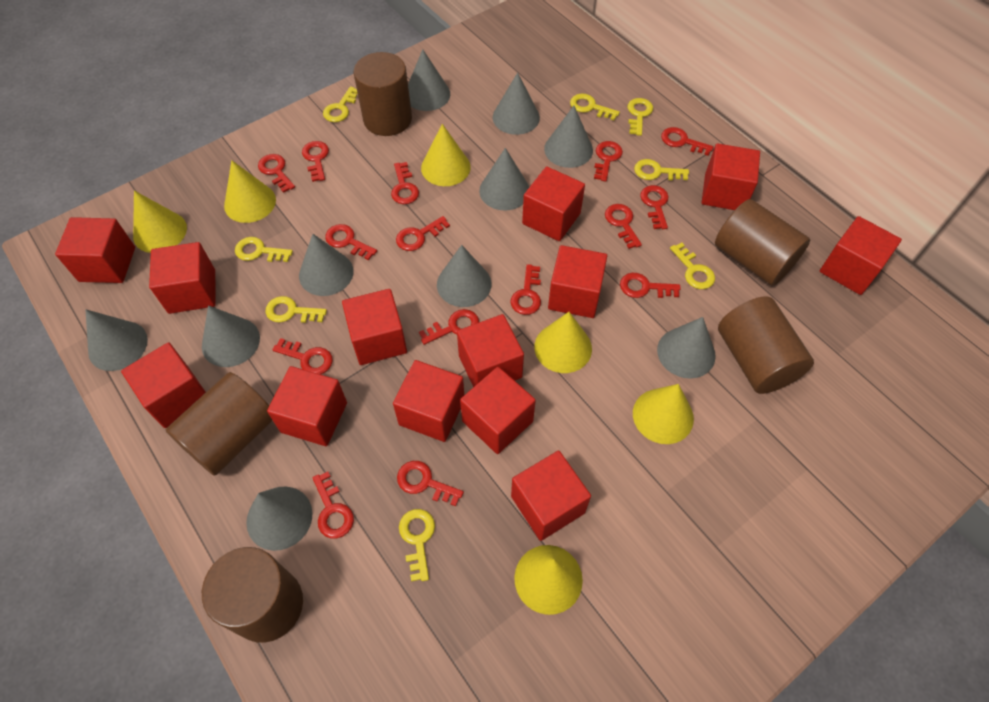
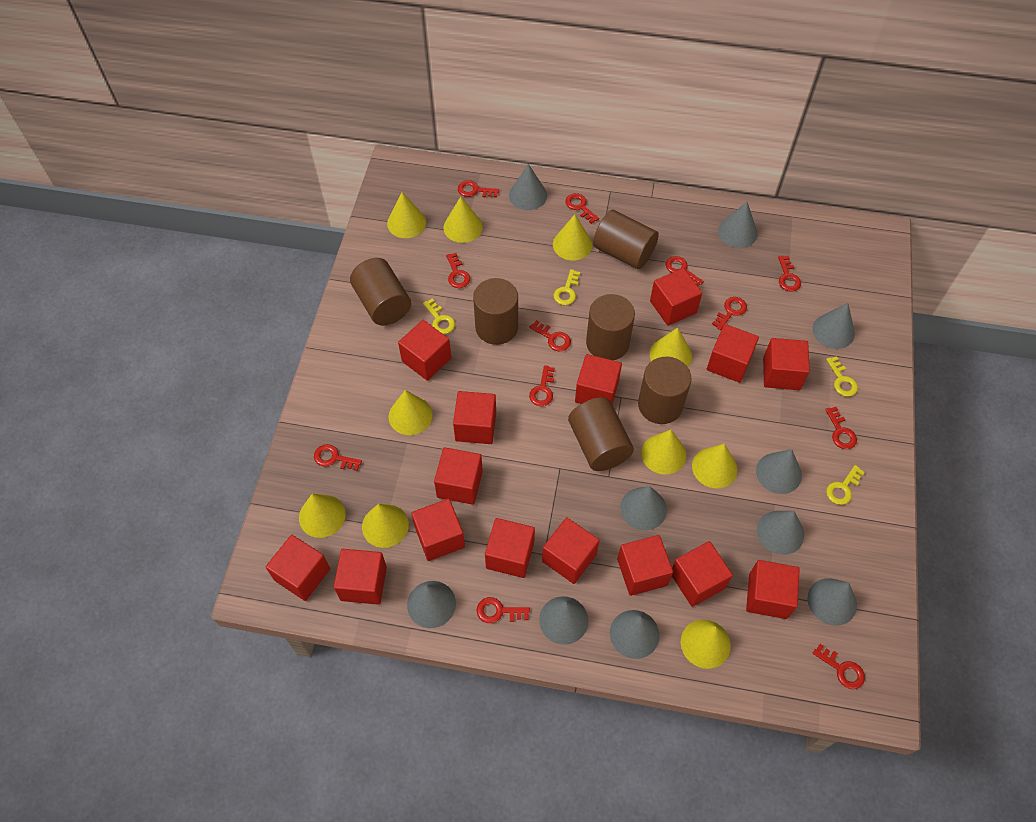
brown cylinder: 5 -> 6
red cube: 13 -> 15
red key: 15 -> 12
yellow cone: 6 -> 10
yellow key: 8 -> 4

